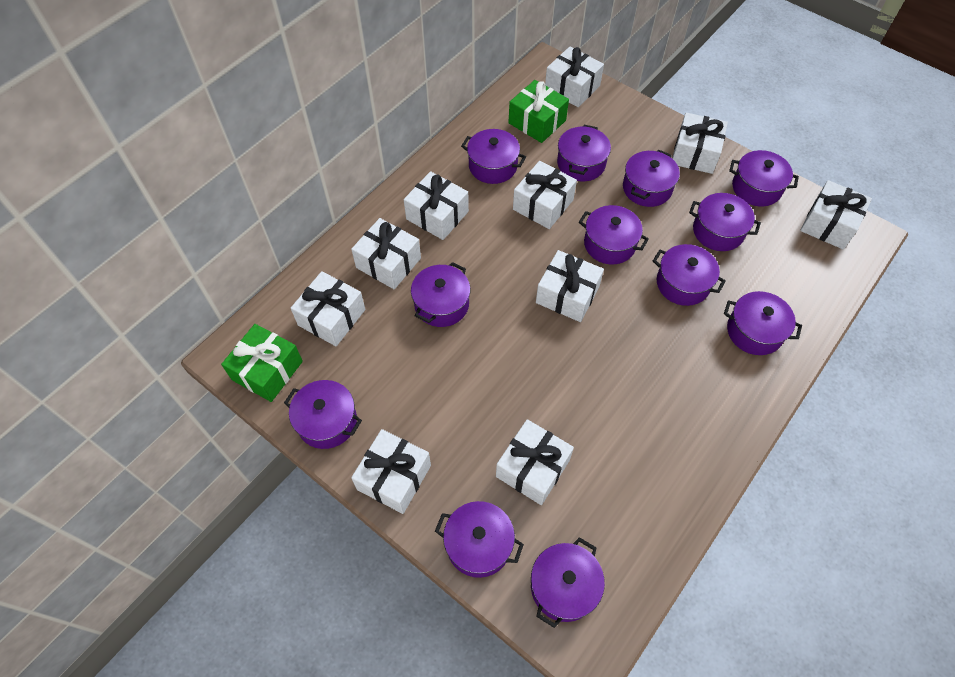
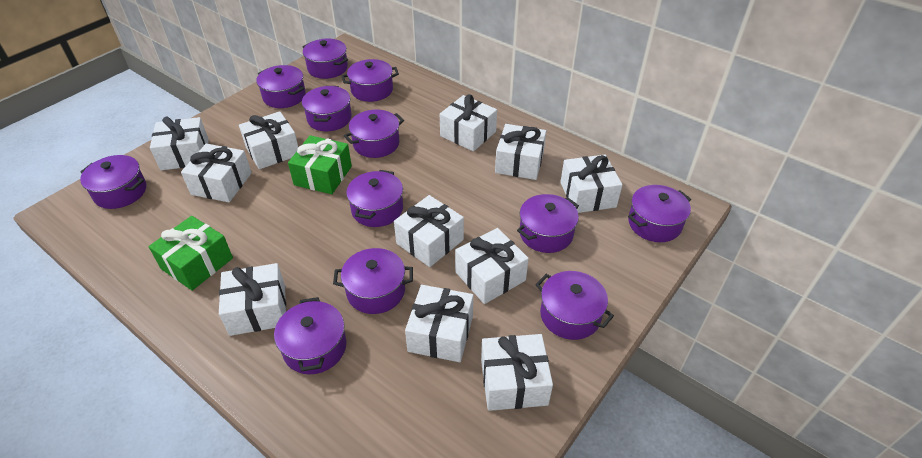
white gift: 10 -> 11

